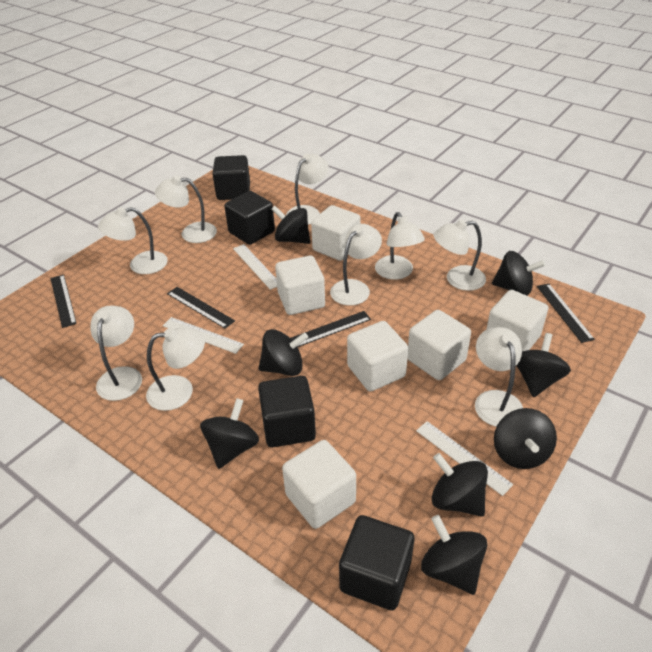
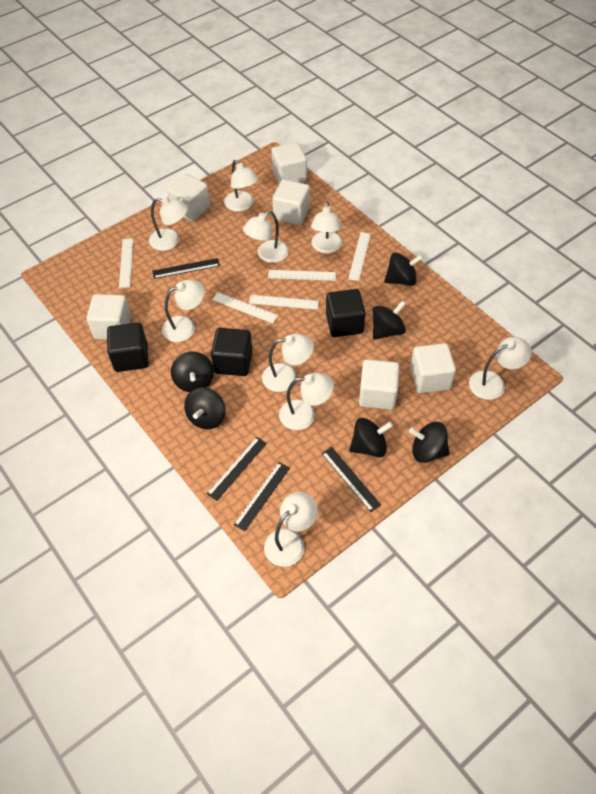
black cube: 4 -> 3
black spinning top: 8 -> 6
white ruler: 3 -> 5

